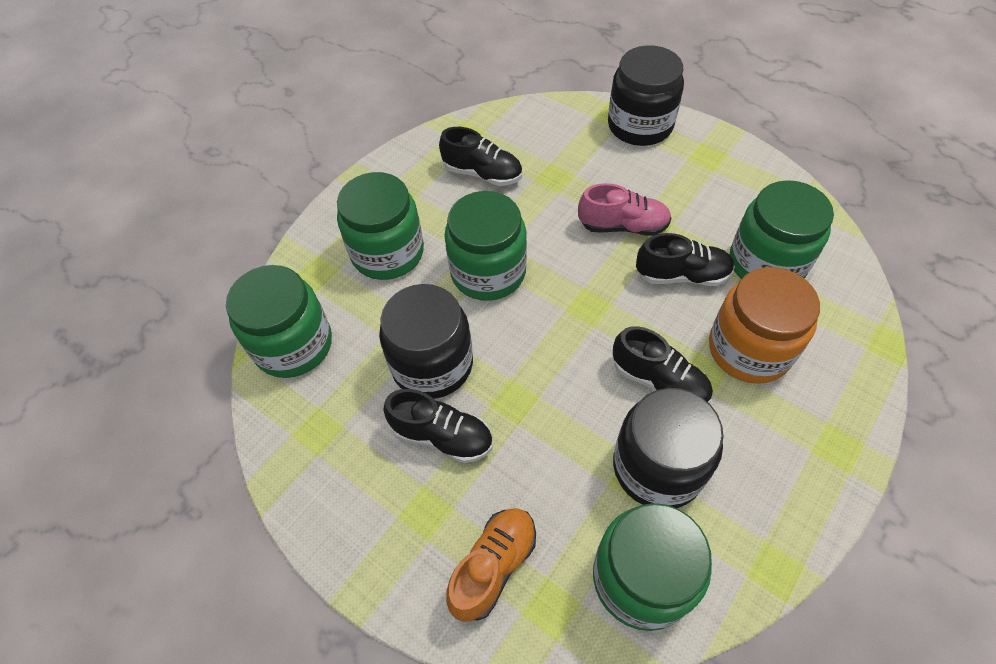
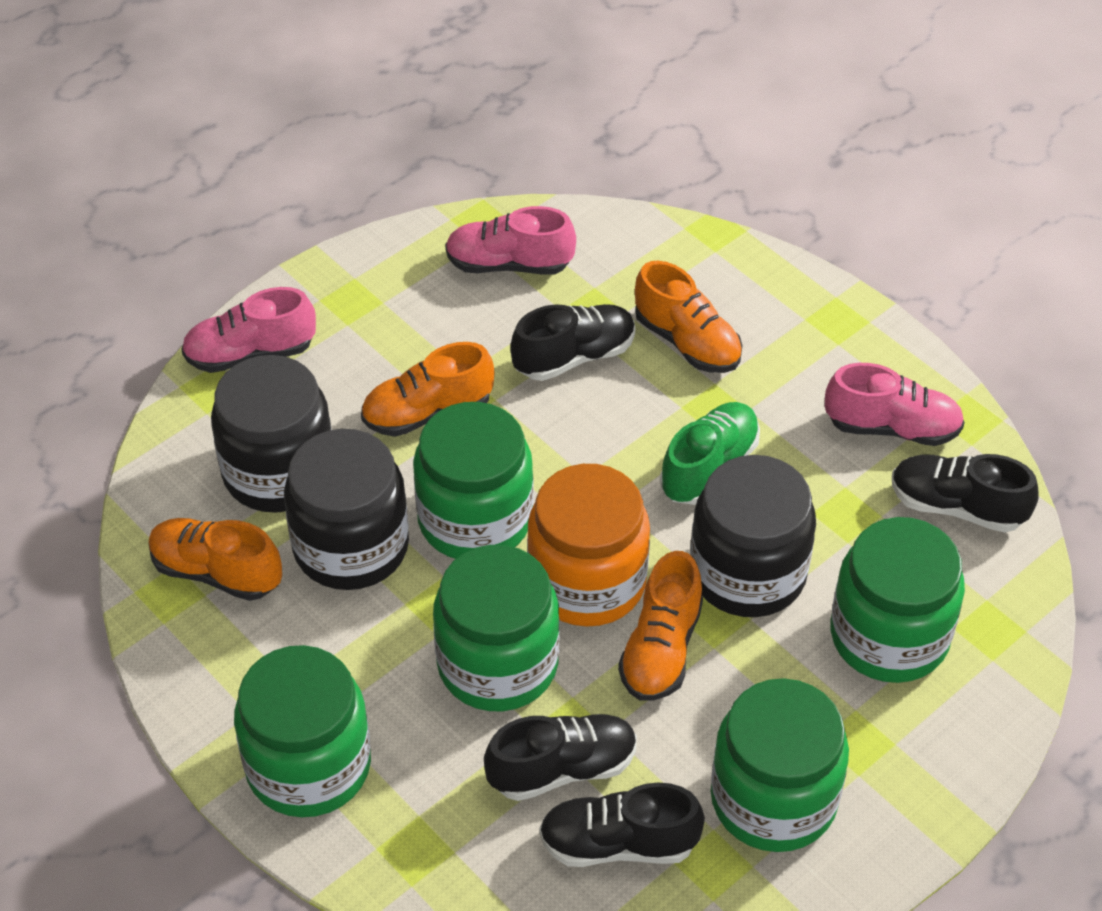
green shoe: 0 -> 1
orange shoe: 1 -> 4
pink shoe: 1 -> 3

